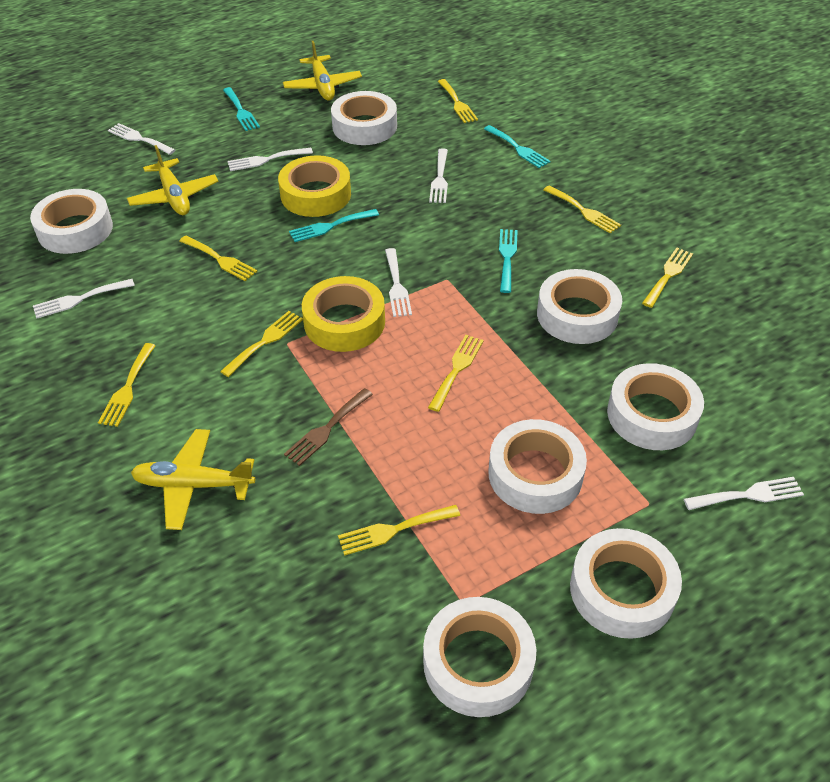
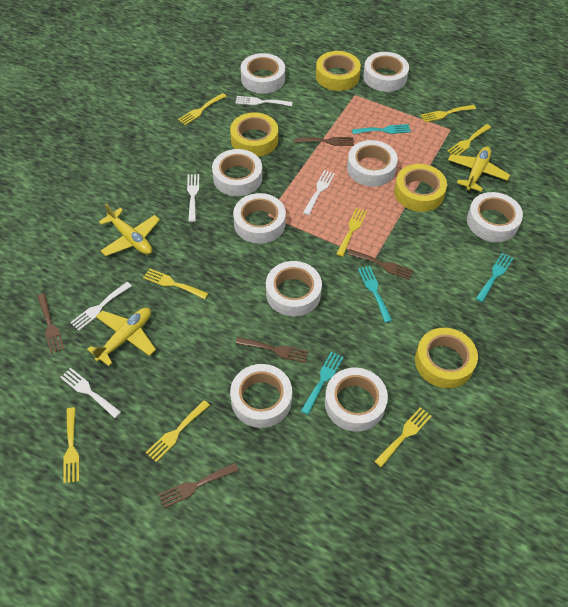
brown fork: 1 -> 5
white fork: 6 -> 5
white tape: 7 -> 9
yellow tape: 2 -> 4

